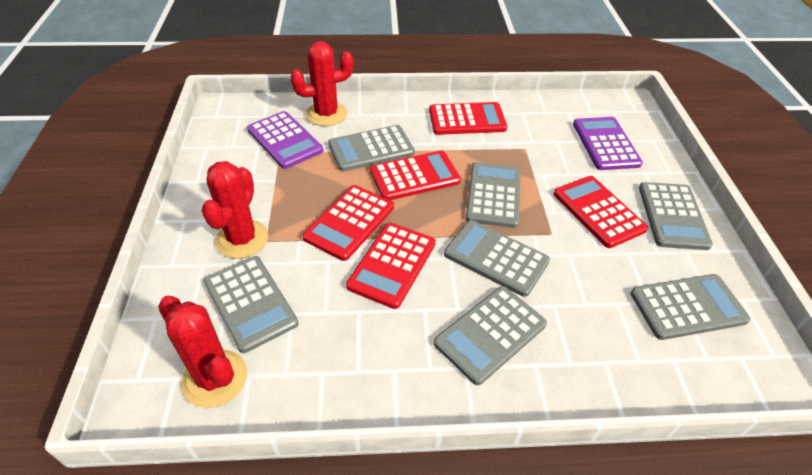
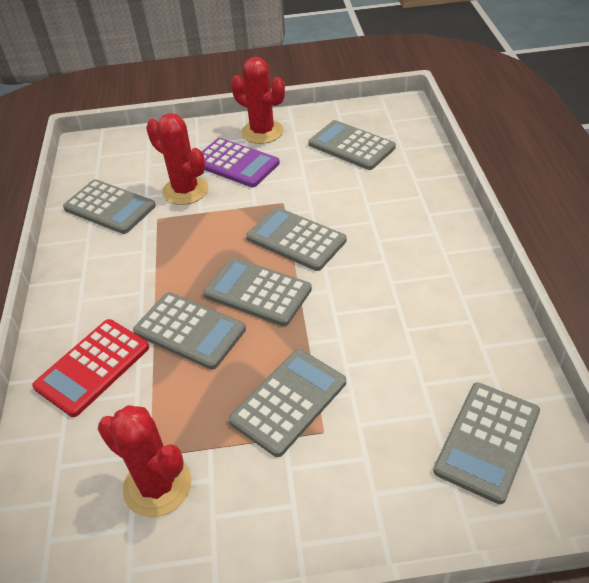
purple calculator: 2 -> 1
red calculator: 5 -> 1

